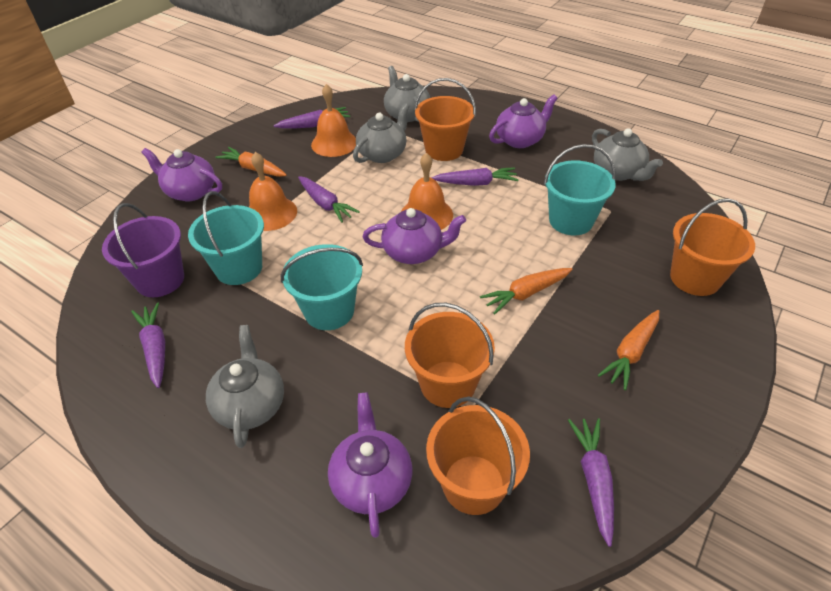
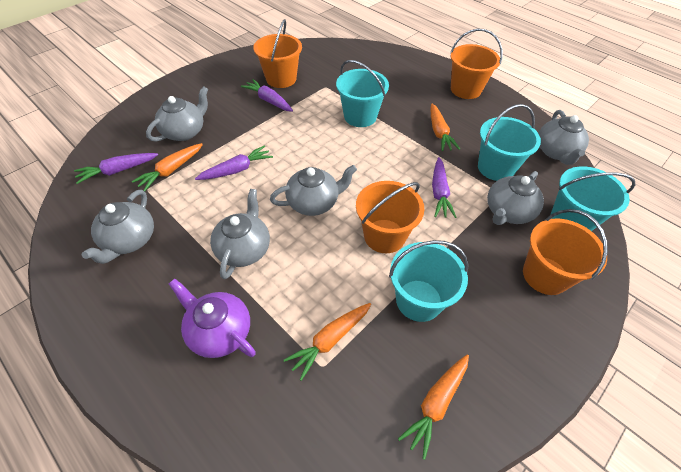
grey teapot: 4 -> 6
orange bell: 3 -> 0
orange carrot: 3 -> 4
purple bucket: 1 -> 0
purple carrot: 5 -> 4
purple teapot: 4 -> 1
turquoise bucket: 3 -> 4

